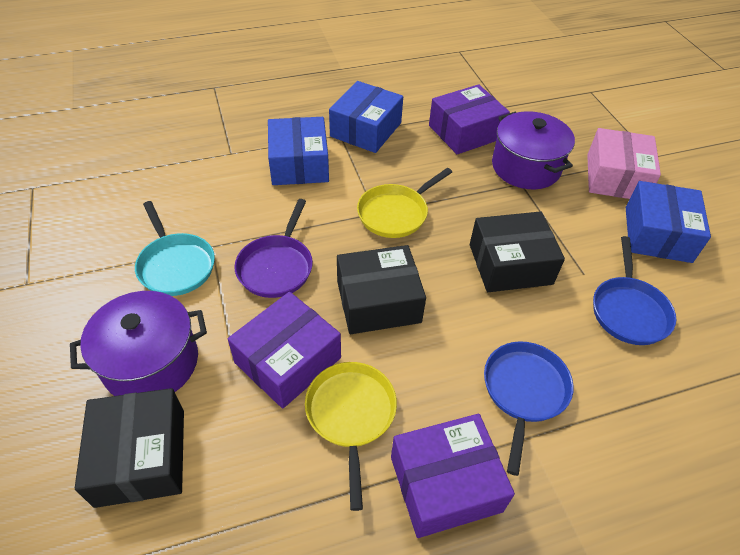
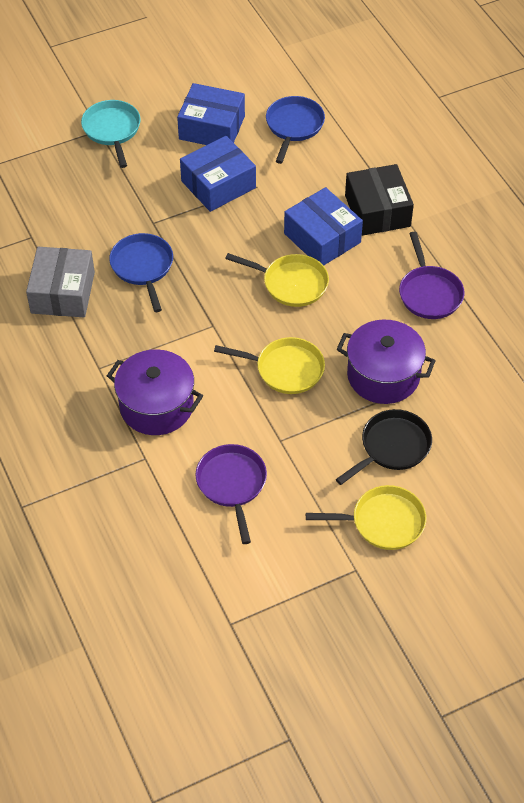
black box: 3 -> 1
black pan: 0 -> 1
grey box: 0 -> 1
pink box: 1 -> 0
purple box: 3 -> 0
purple pan: 1 -> 2
yellow pan: 2 -> 3

